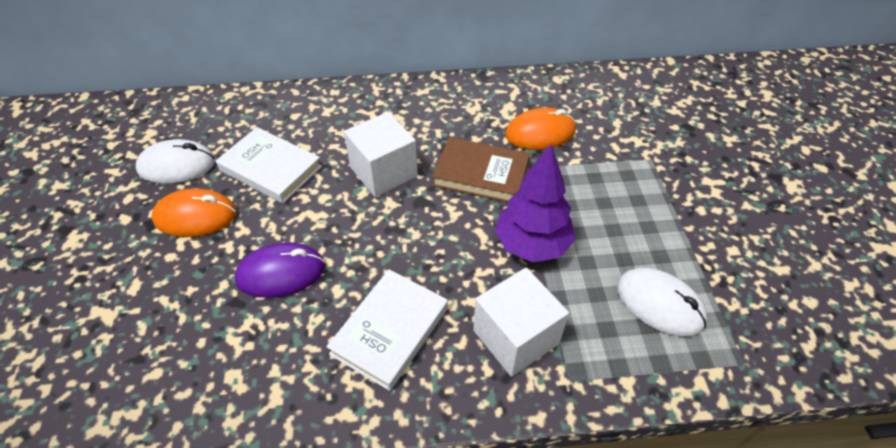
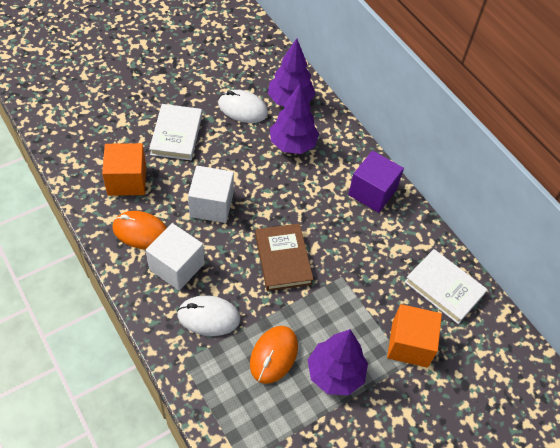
orange cube: 0 -> 2
purple cube: 0 -> 1
purple mouse: 1 -> 0
purple tree: 1 -> 3

